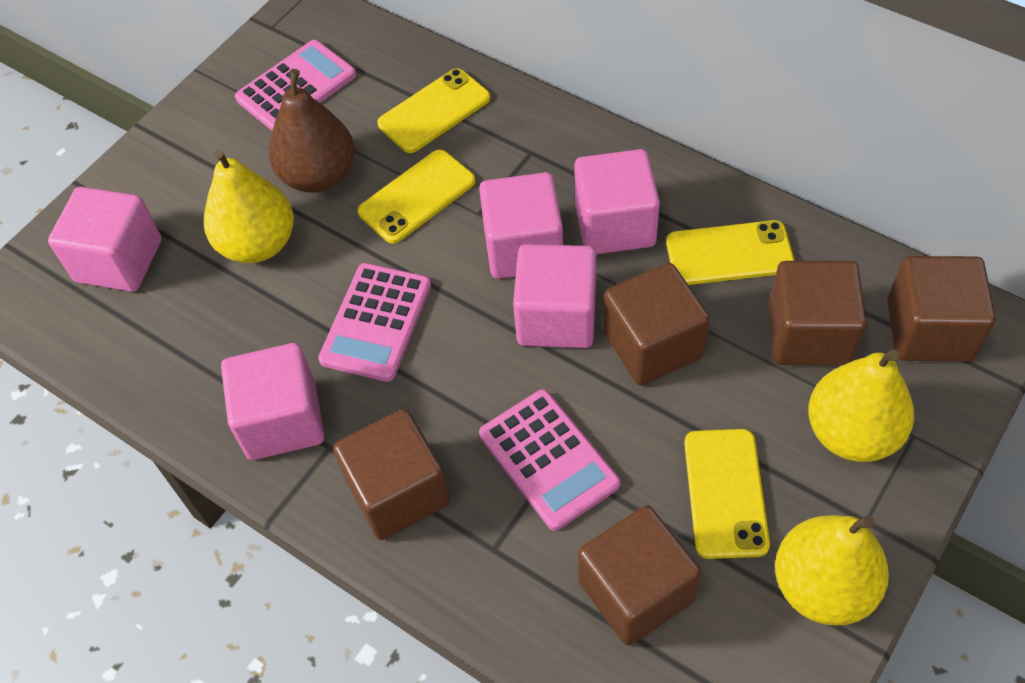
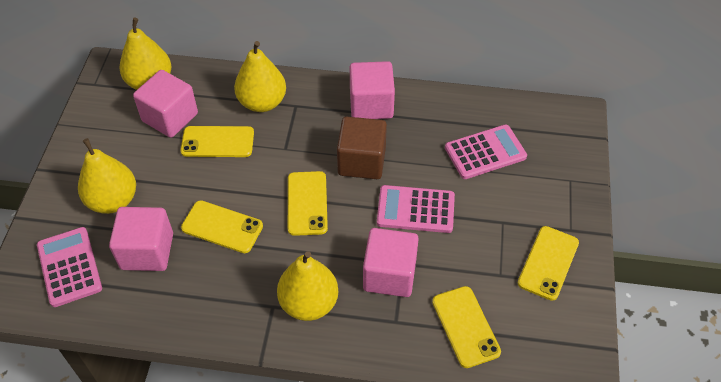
brown cube: 5 -> 1
brown pear: 1 -> 0
pink cube: 5 -> 4
yellow pear: 3 -> 4
yellow phone: 4 -> 5

